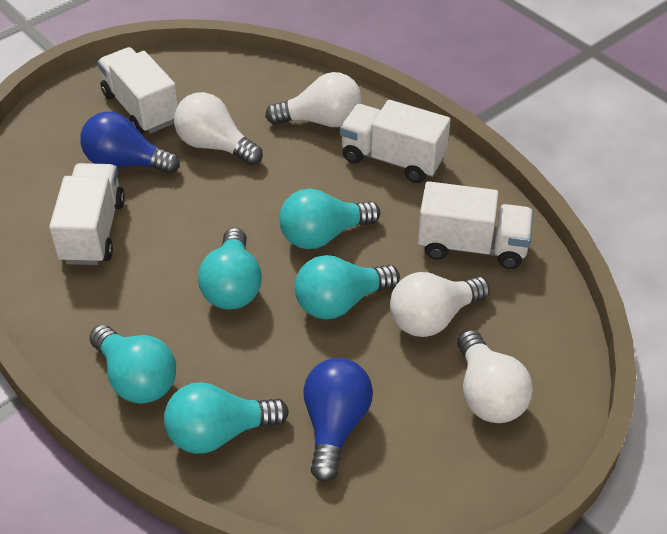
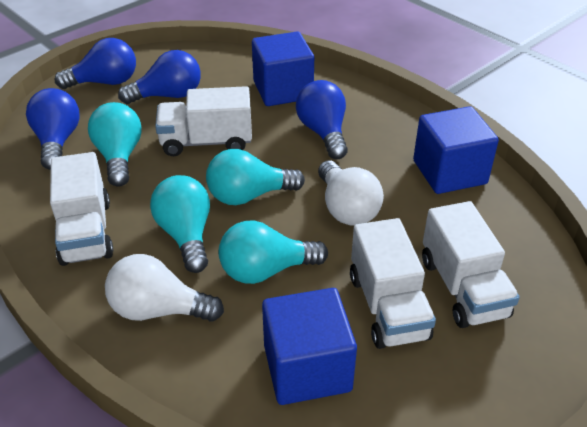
blue cube: 0 -> 3
blue light bulb: 2 -> 4
turquoise light bulb: 5 -> 4
white light bulb: 4 -> 2

